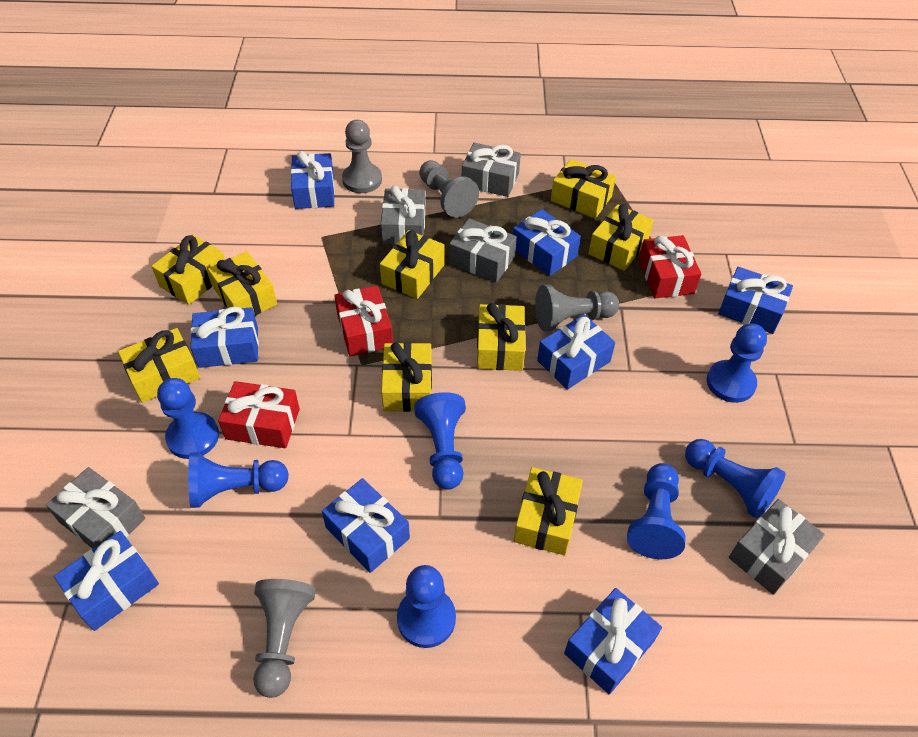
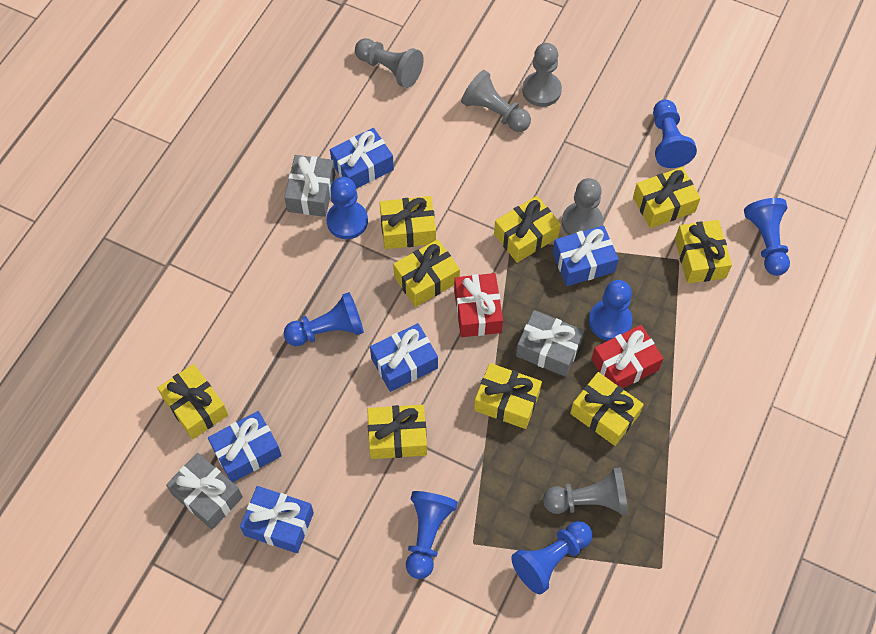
blue gift: 8 -> 5
grey gift: 5 -> 3
grey pawn: 4 -> 5
red gift: 3 -> 2

